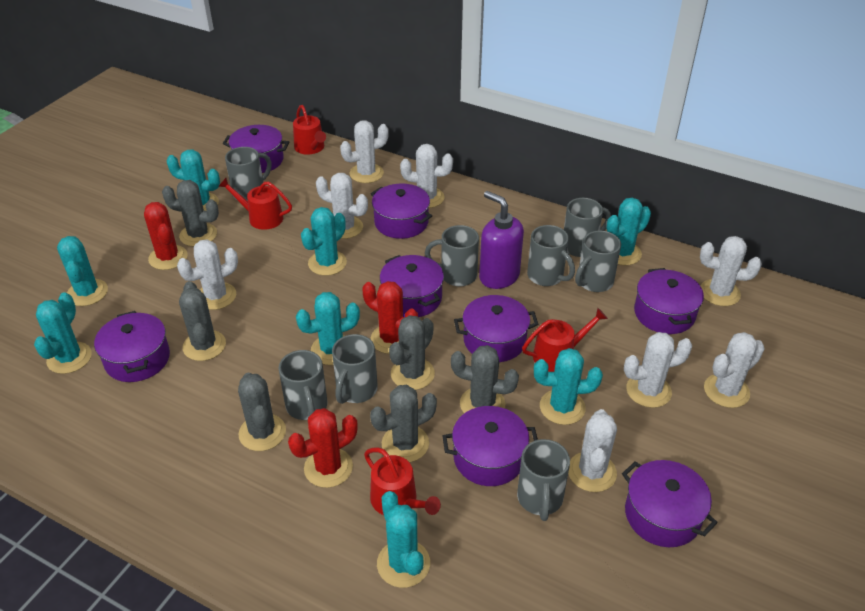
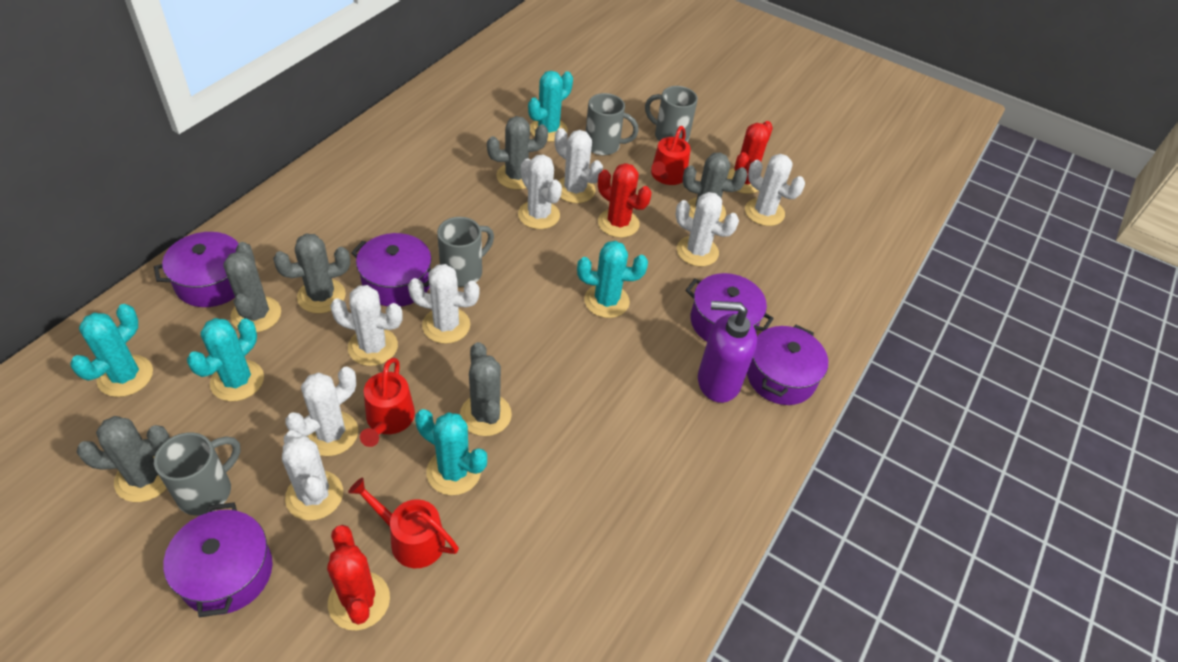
grey mug: 8 -> 4
purple pot: 8 -> 5
red watering can: 4 -> 3
turquoise cactus: 8 -> 5

